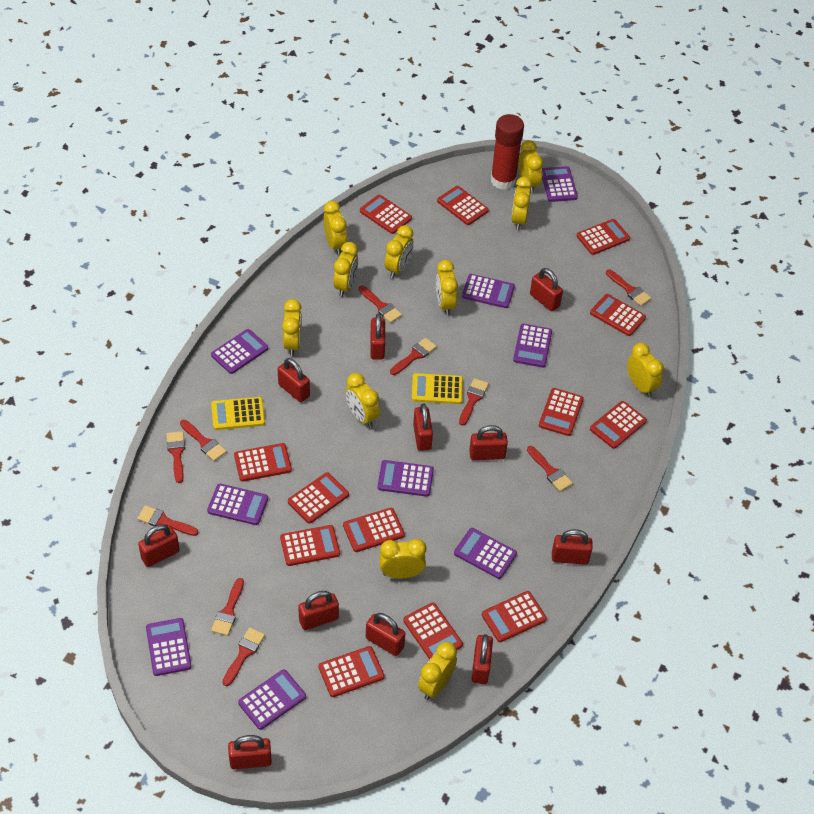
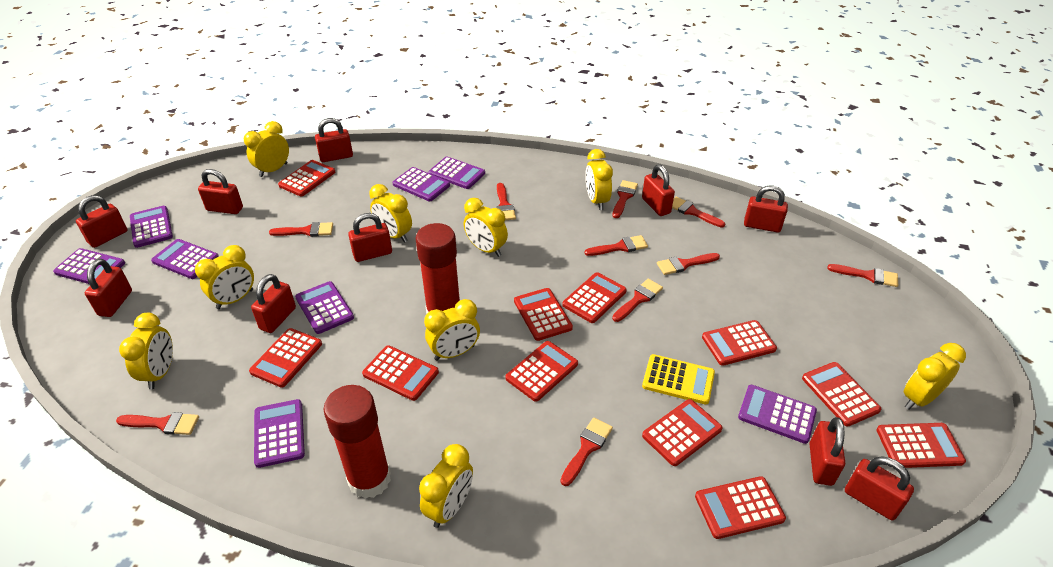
purple calculator: 9 -> 8
red calculator: 13 -> 11
red glue stick: 1 -> 2
red padlock: 11 -> 10
yellow calculator: 2 -> 1
yellow clock: 11 -> 9

